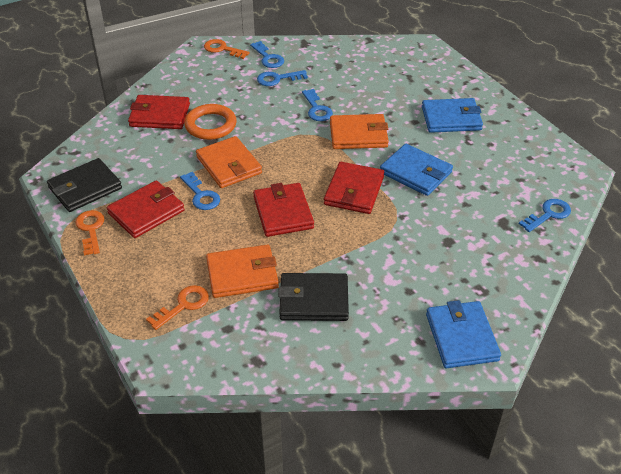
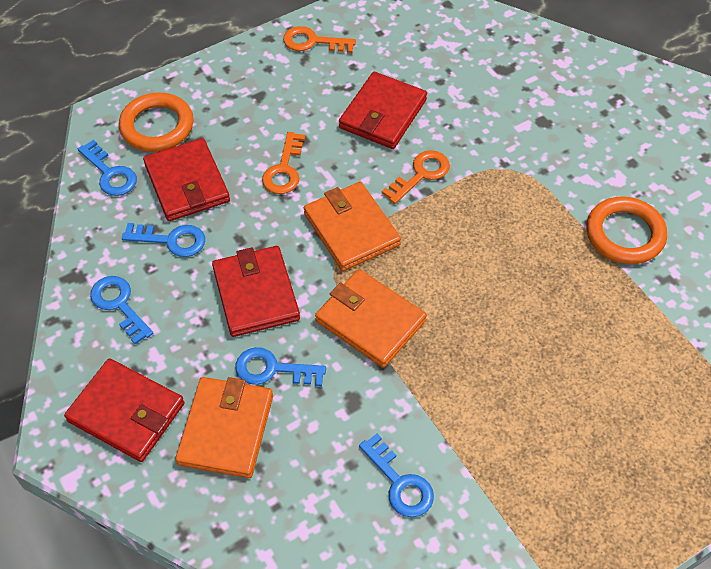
black wallet: 2 -> 0
blue wallet: 3 -> 0
orange ring: 1 -> 2

